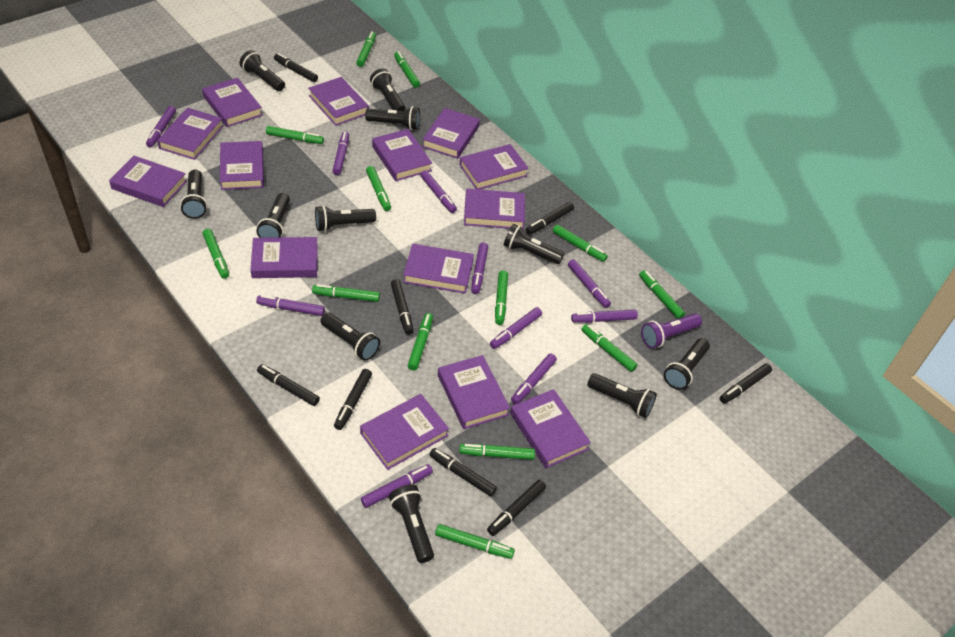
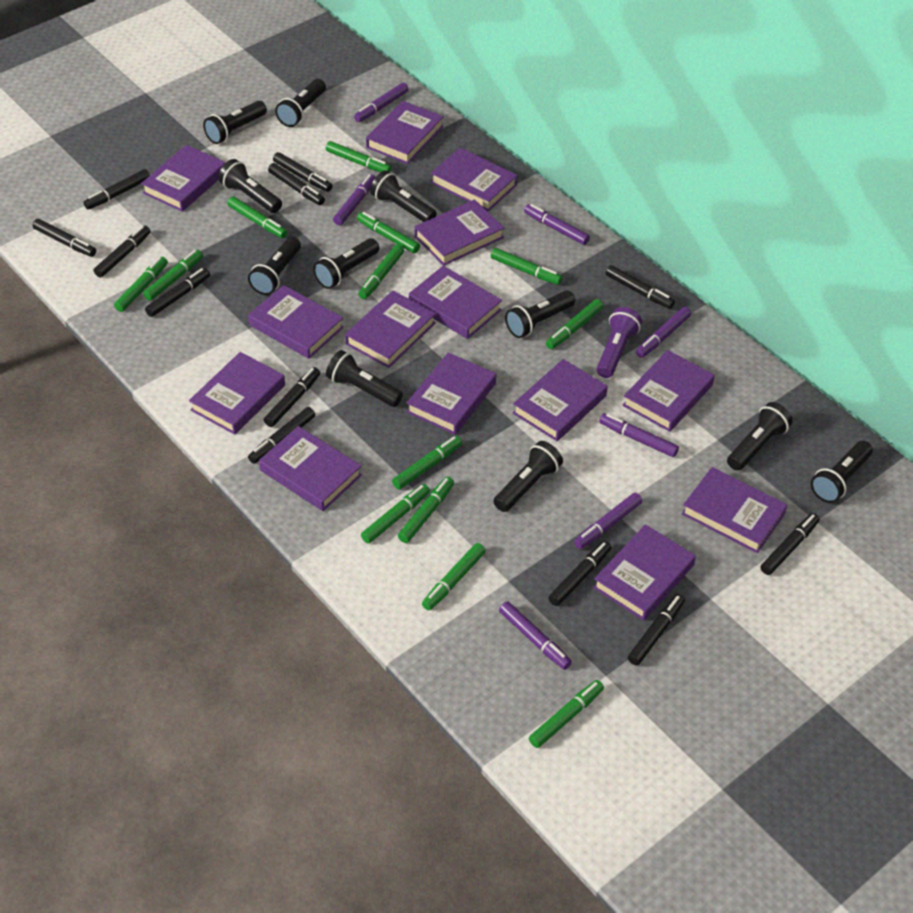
black marker: 8 -> 12
purple marker: 10 -> 7

